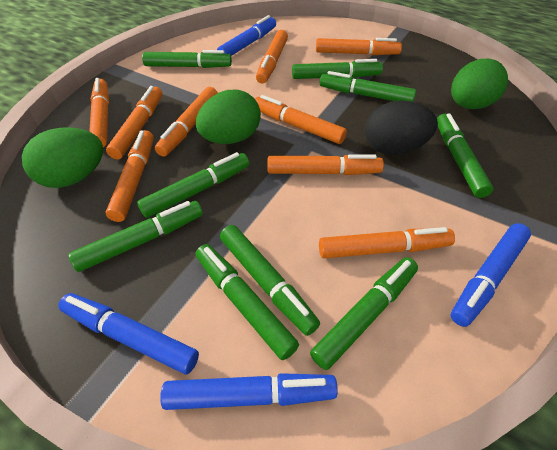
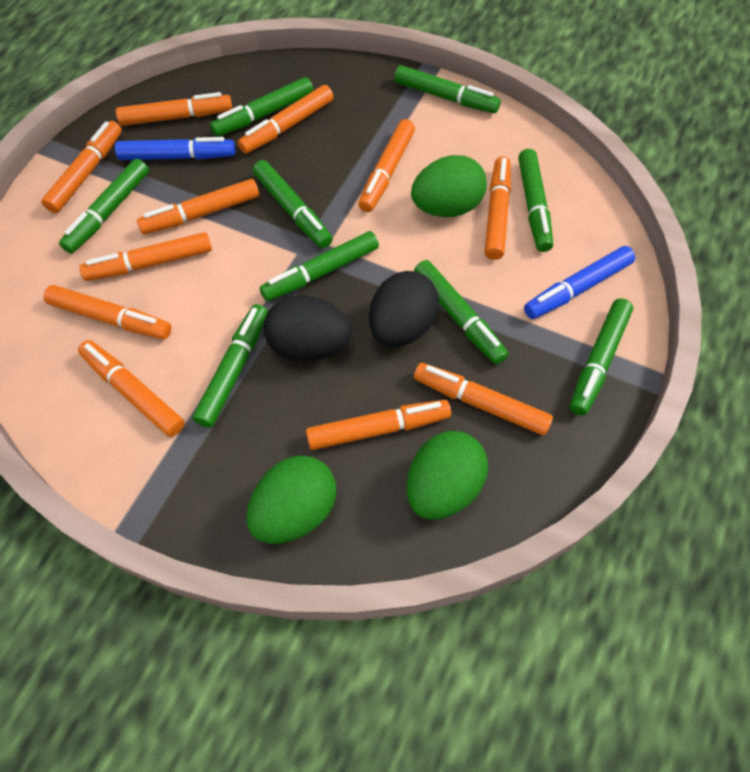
black egg: 1 -> 2
blue marker: 4 -> 2
orange marker: 9 -> 11

